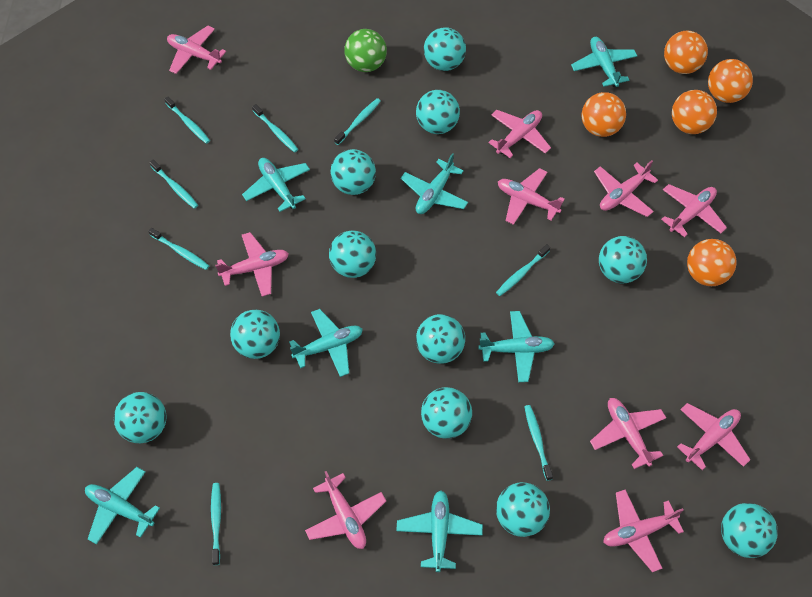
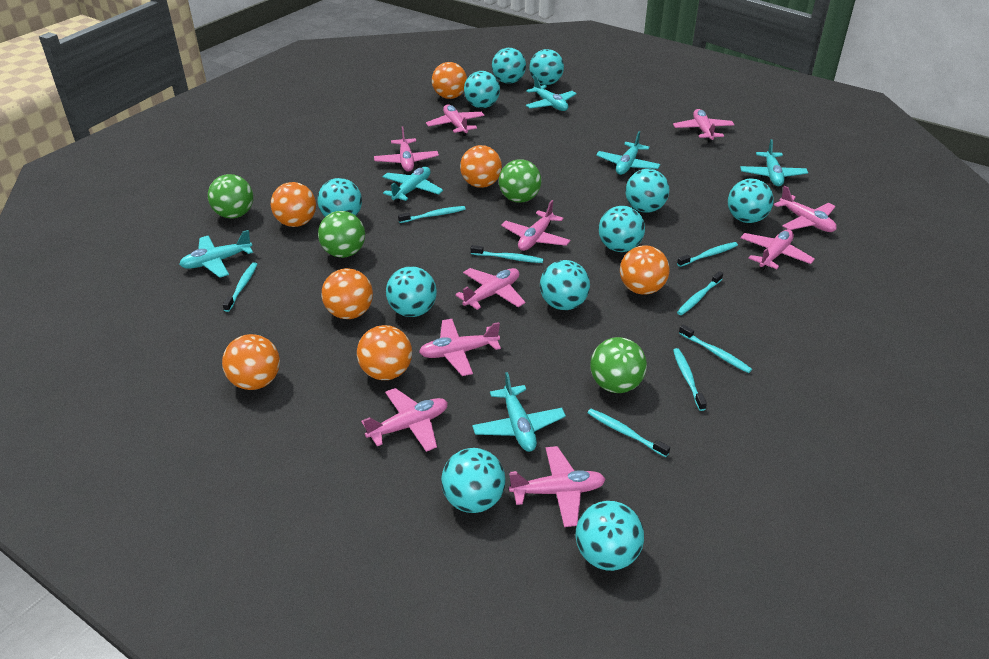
green ball: 1 -> 4
orange ball: 5 -> 7
turquoise plane: 7 -> 6

